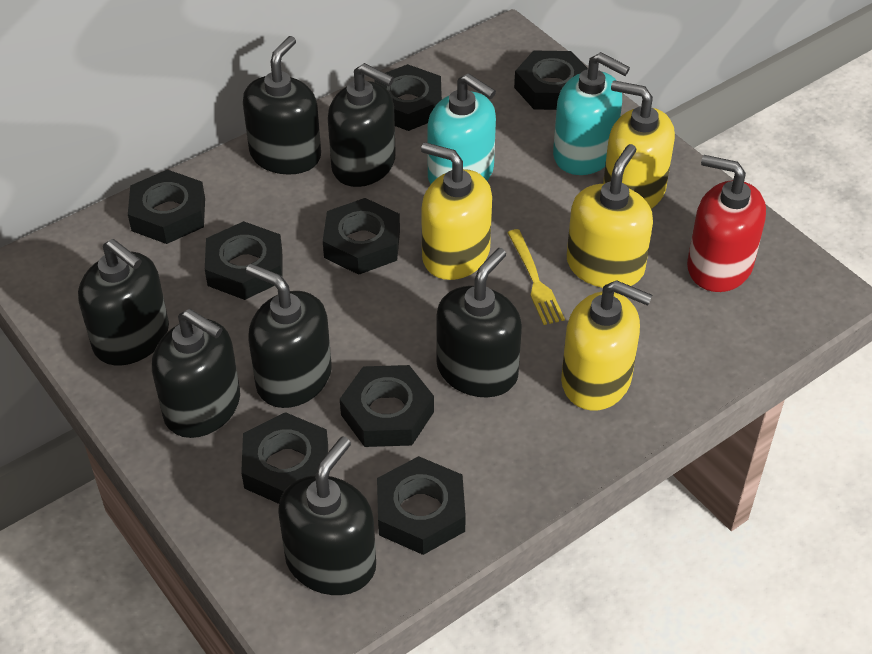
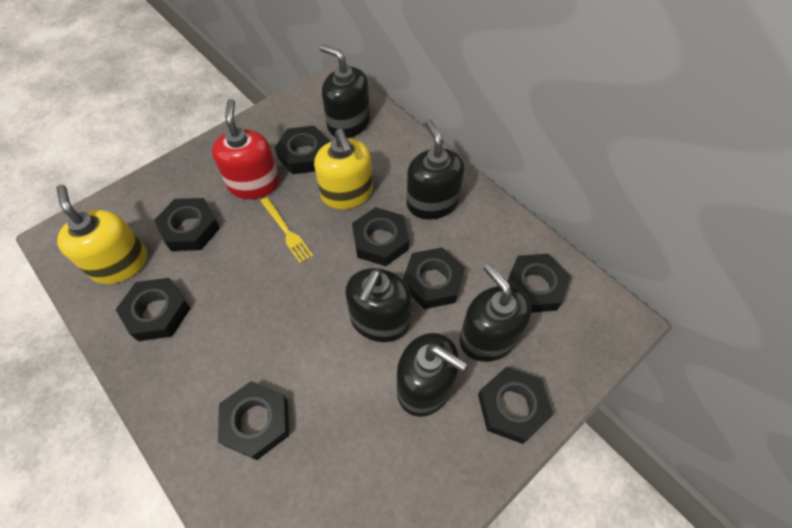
black soap dispenser: 7 -> 5
turquoise soap dispenser: 2 -> 0
yellow soap dispenser: 4 -> 2

